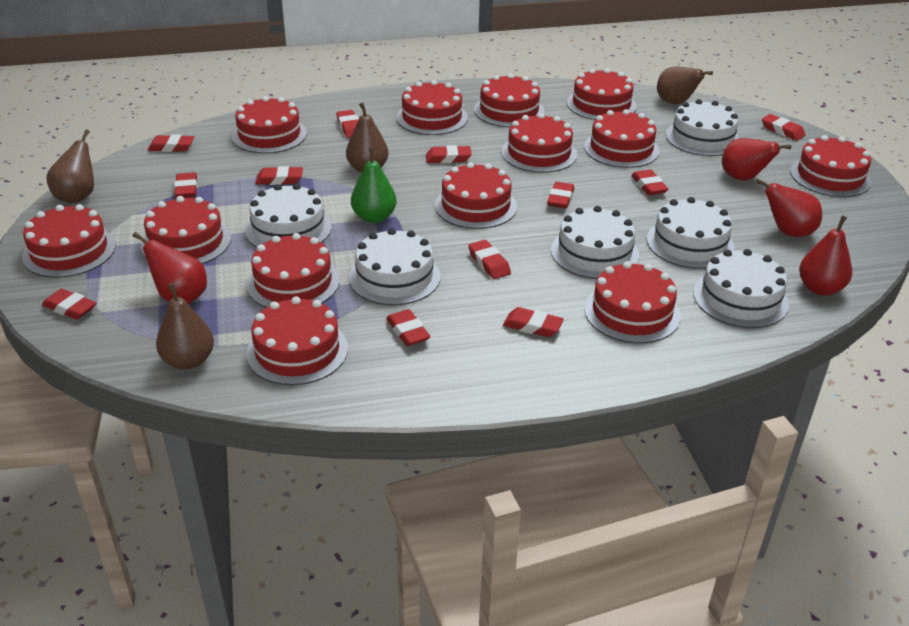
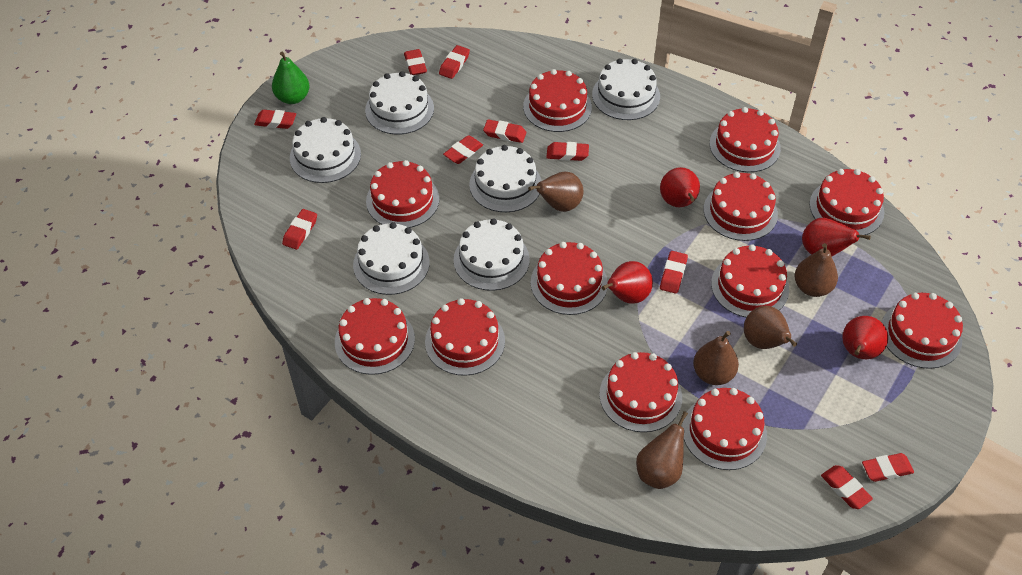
brown pear: 4 -> 5
red cake: 13 -> 12
red eraser: 12 -> 10

